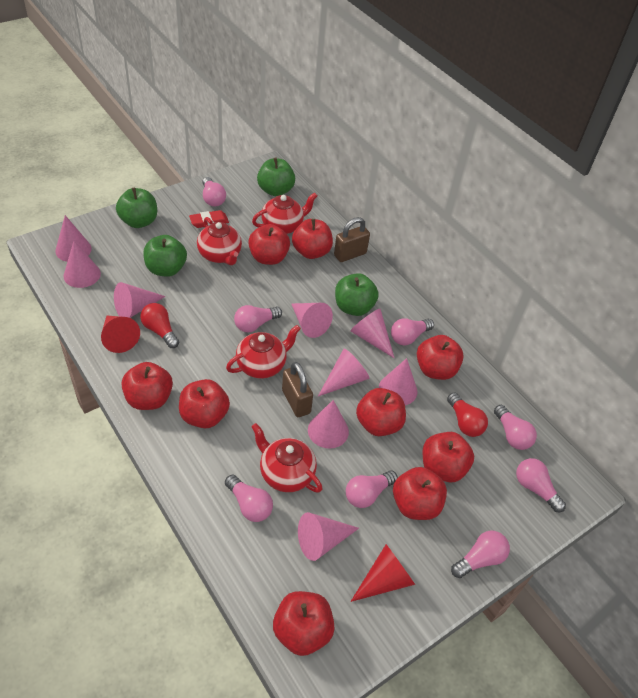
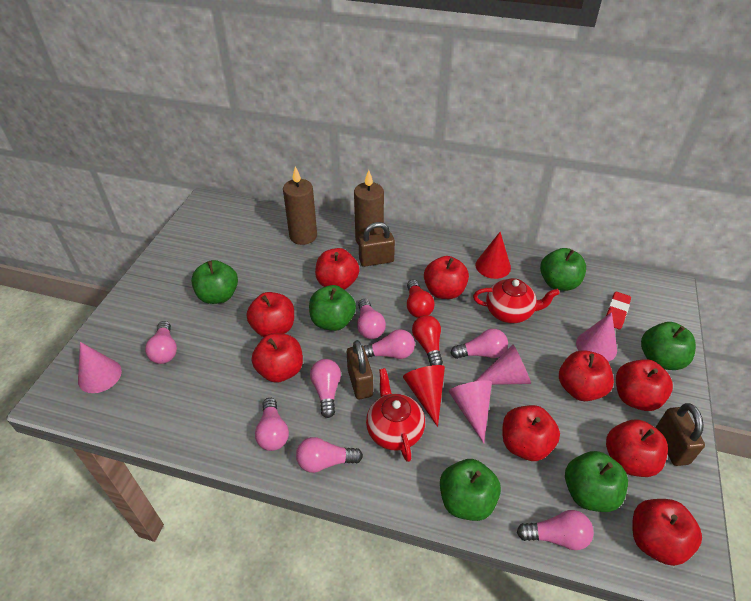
brown candle: 0 -> 2
brown padlock: 2 -> 3
green apple: 4 -> 6
pink cone: 9 -> 4
red teapot: 4 -> 2

